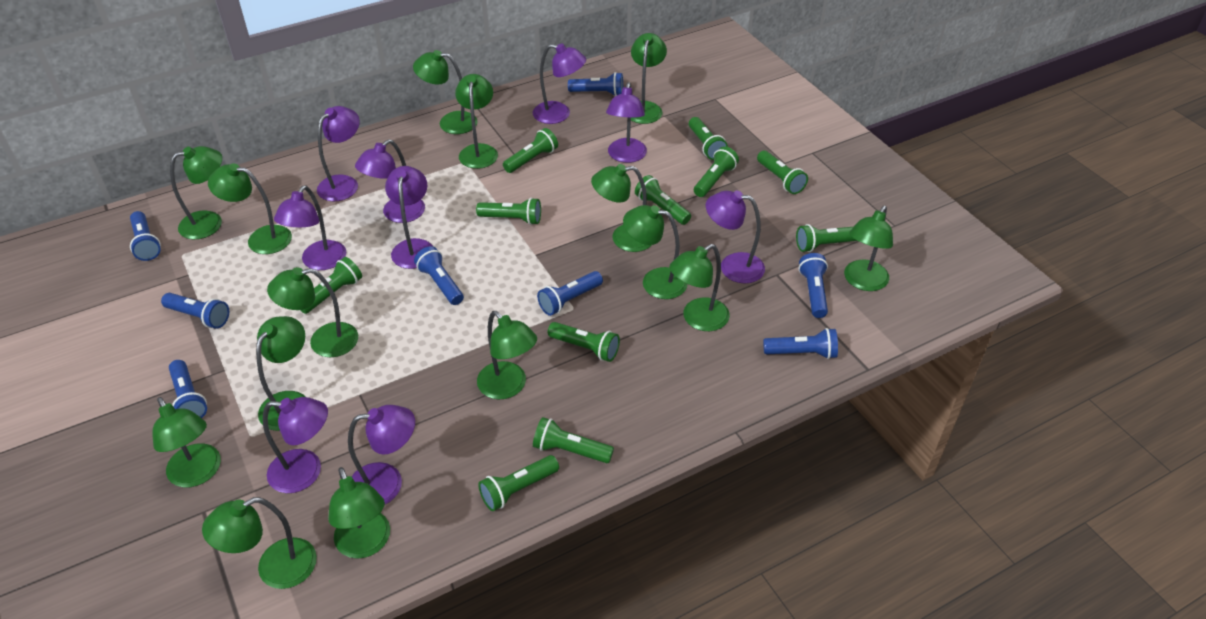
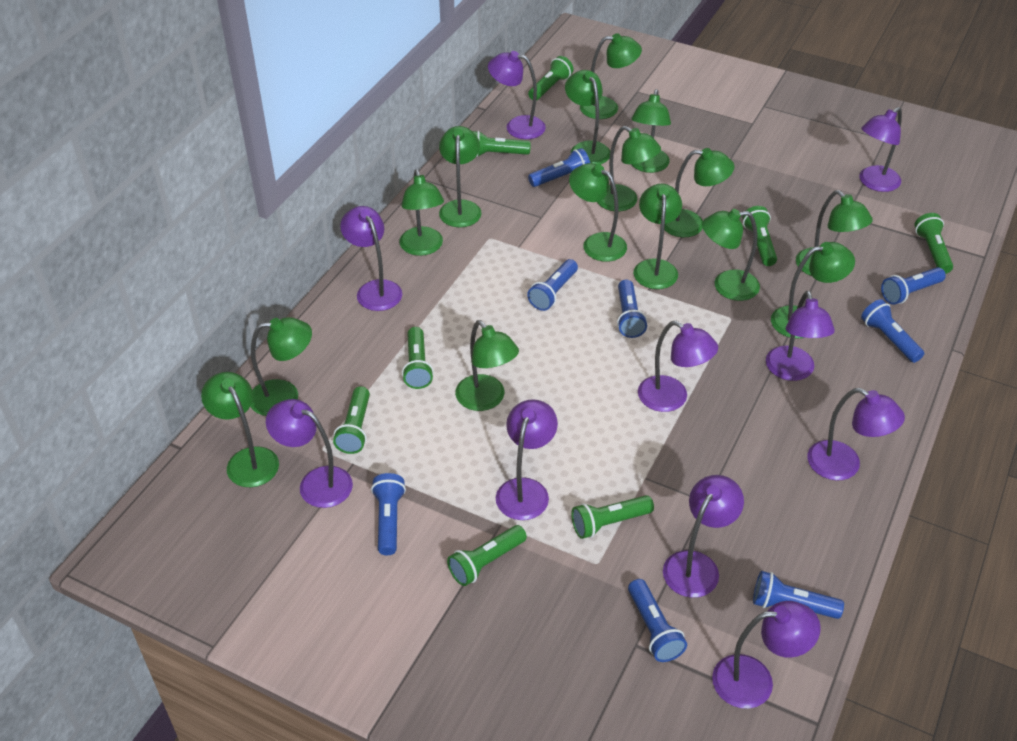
green flashlight: 11 -> 8
purple lamp: 9 -> 10

